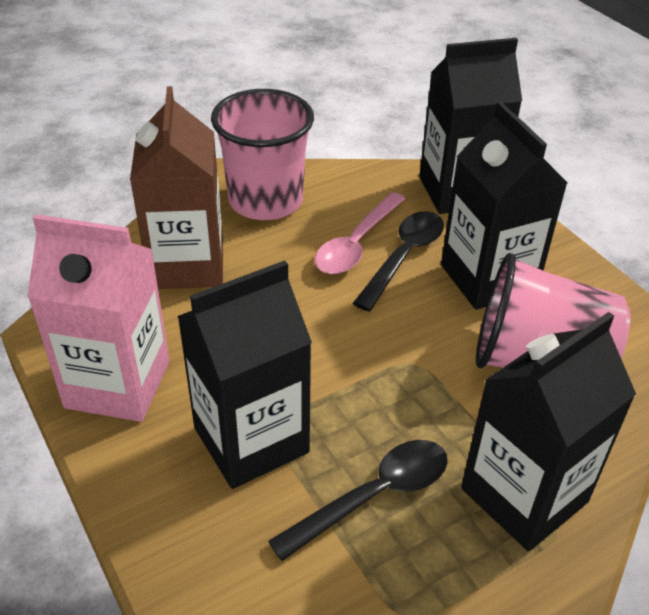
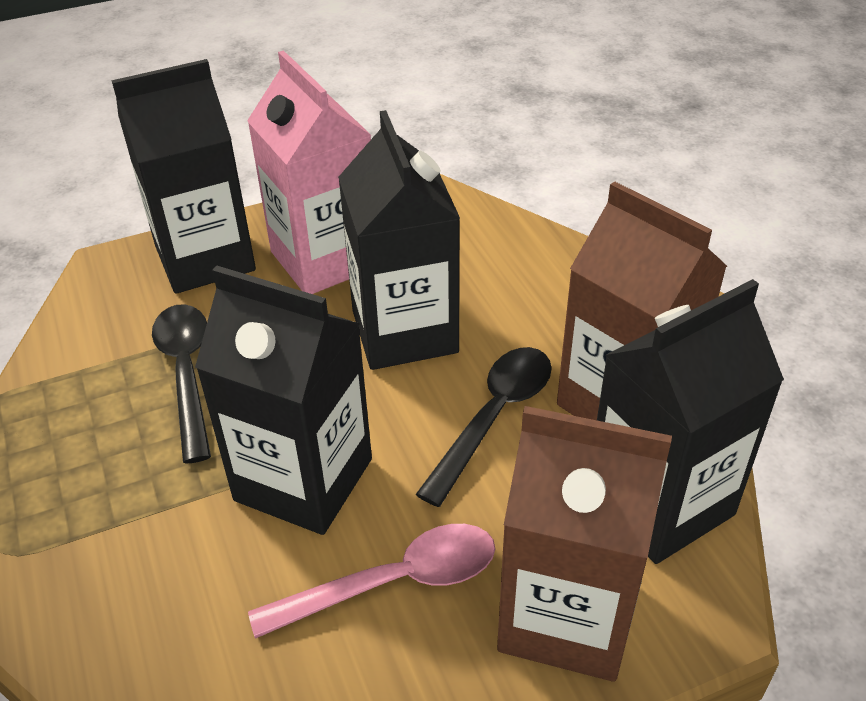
brown carton: 1 -> 2
pink cup: 2 -> 0

